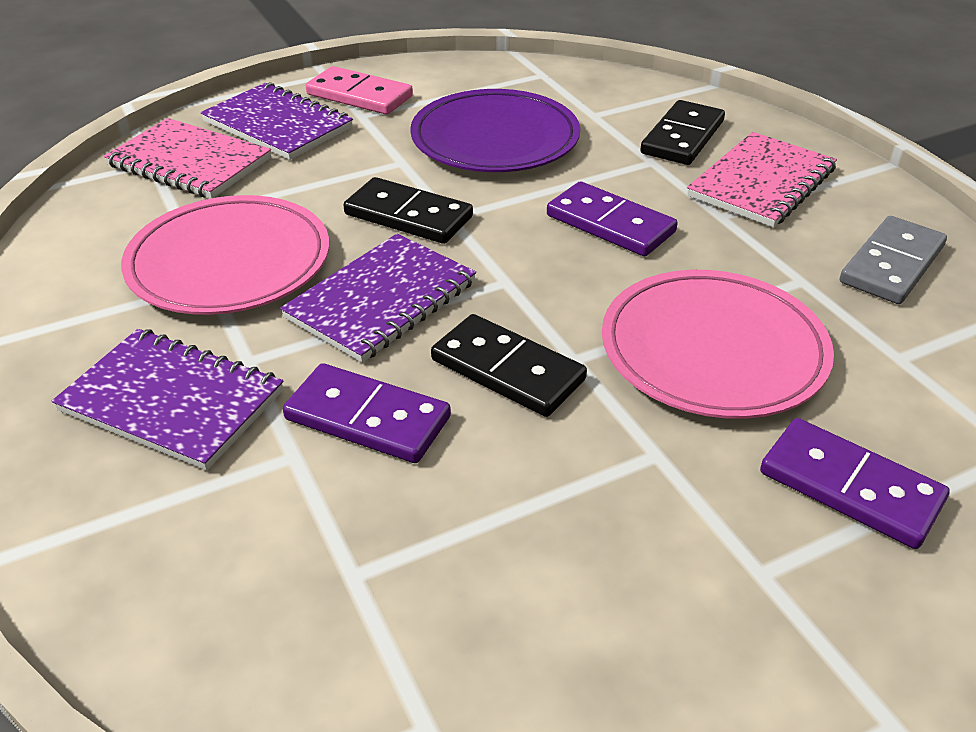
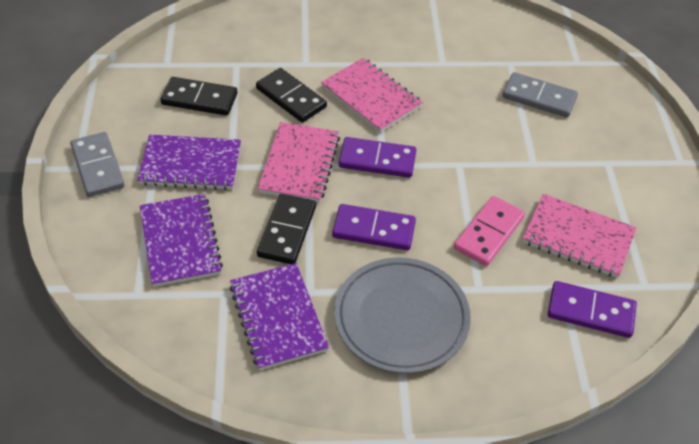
grey domino: 1 -> 2
grey plate: 0 -> 1
pink notebook: 2 -> 3
pink plate: 2 -> 0
purple plate: 1 -> 0

